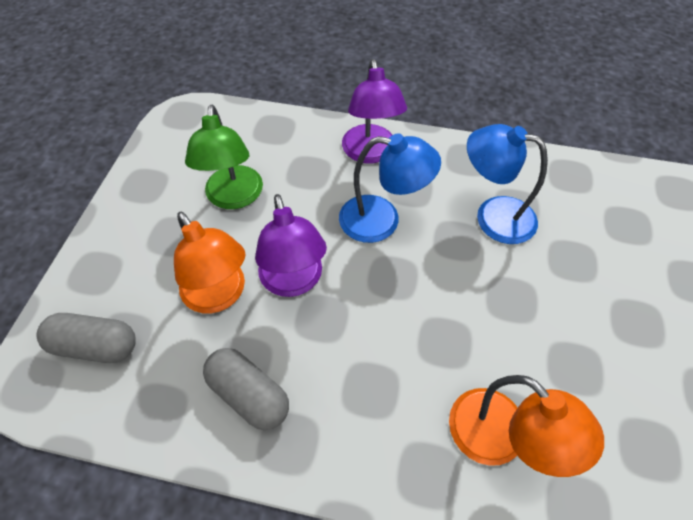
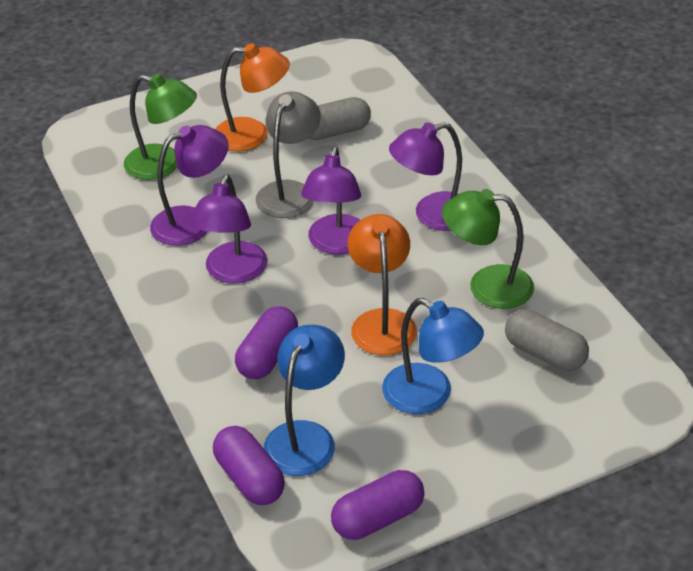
green lamp: 1 -> 2
grey lamp: 0 -> 1
purple capsule: 0 -> 3
purple lamp: 2 -> 4

